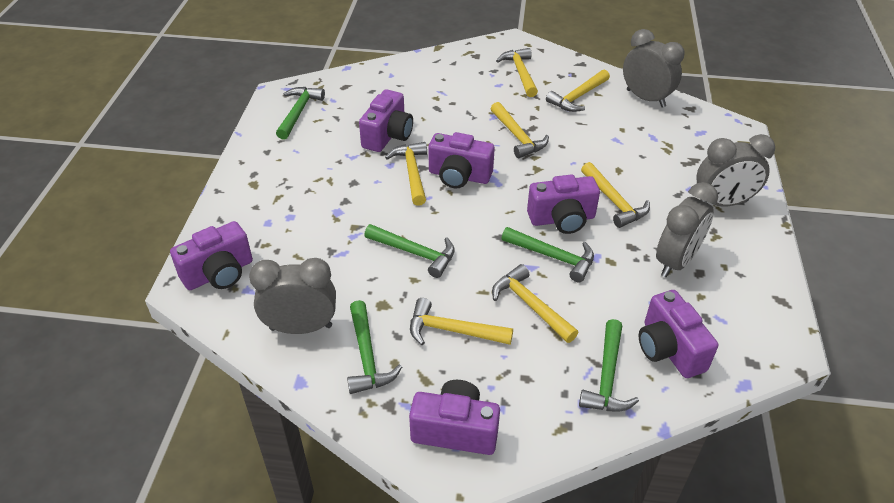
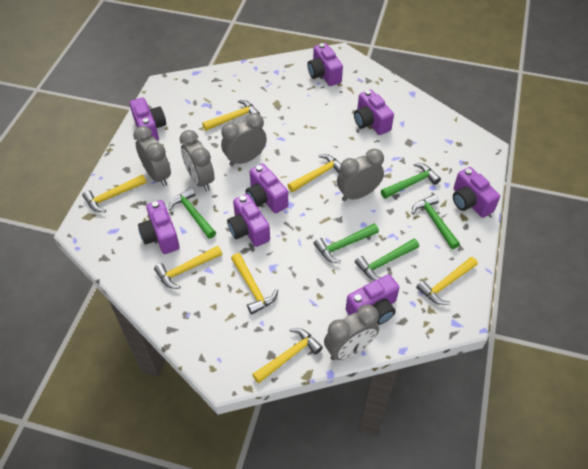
grey clock: 4 -> 5
purple camera: 6 -> 8

